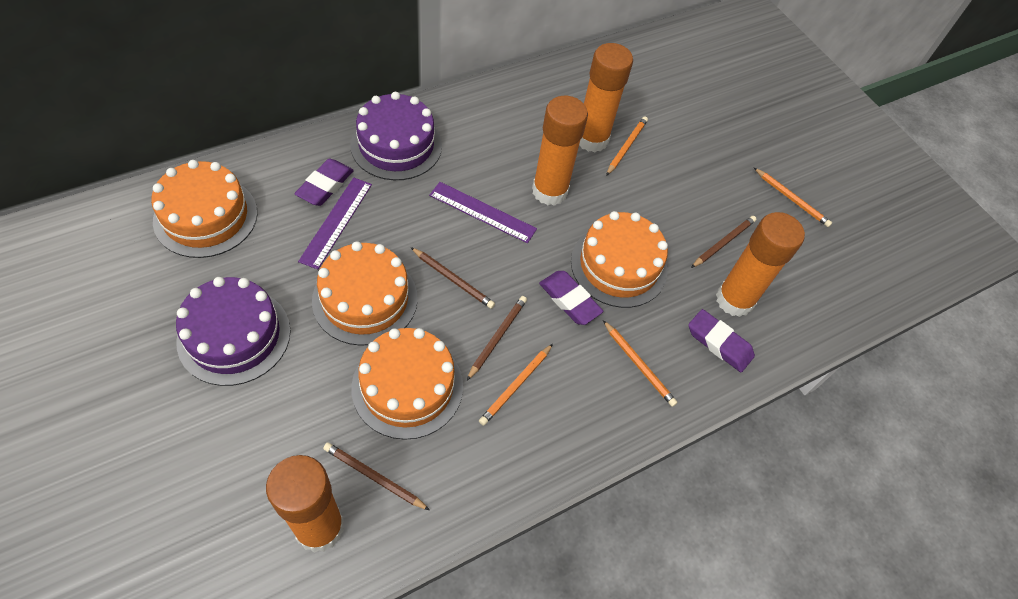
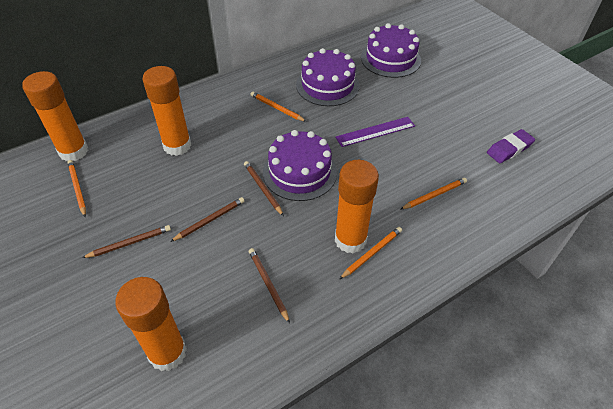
orange cake: 4 -> 0
purple cake: 2 -> 3
purple eraser: 3 -> 1
purple ruler: 2 -> 1

